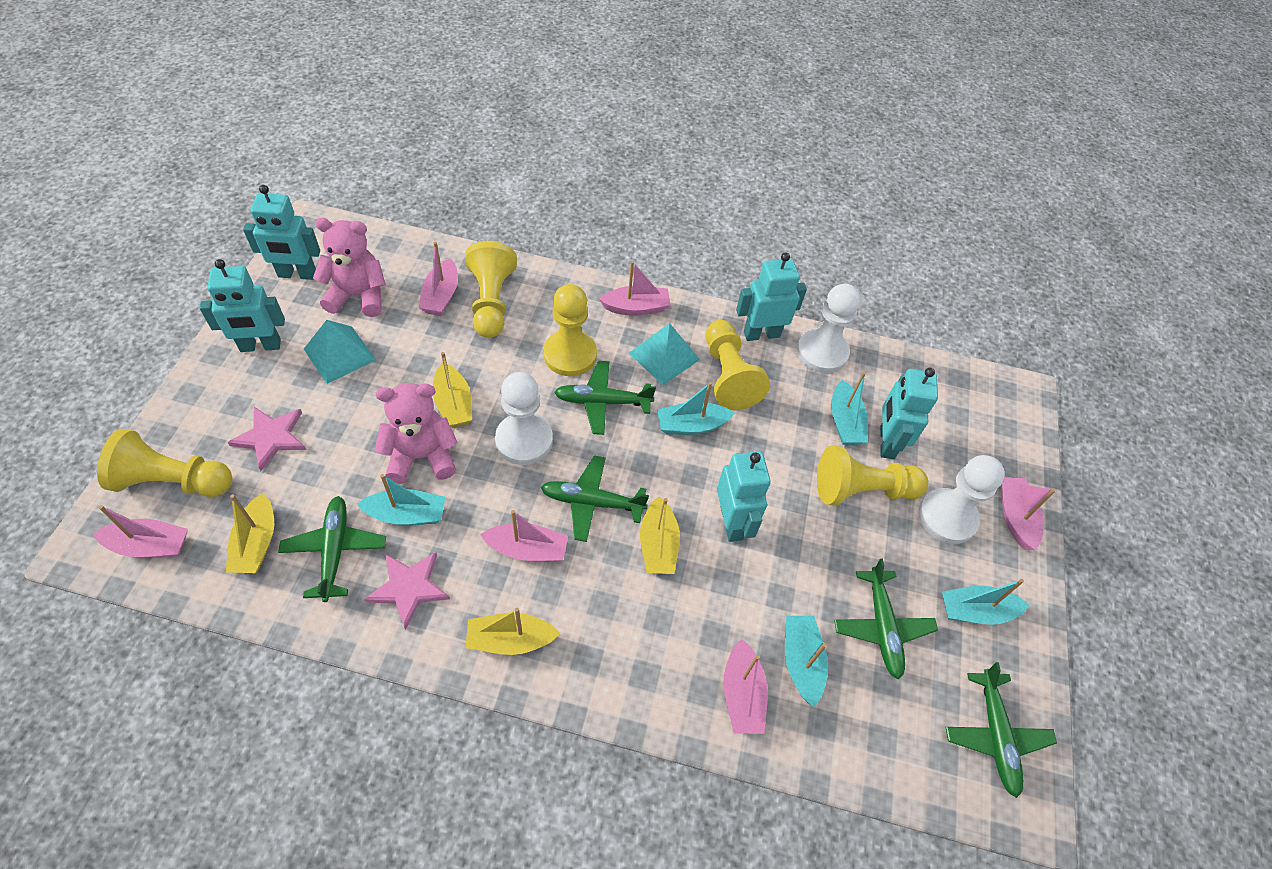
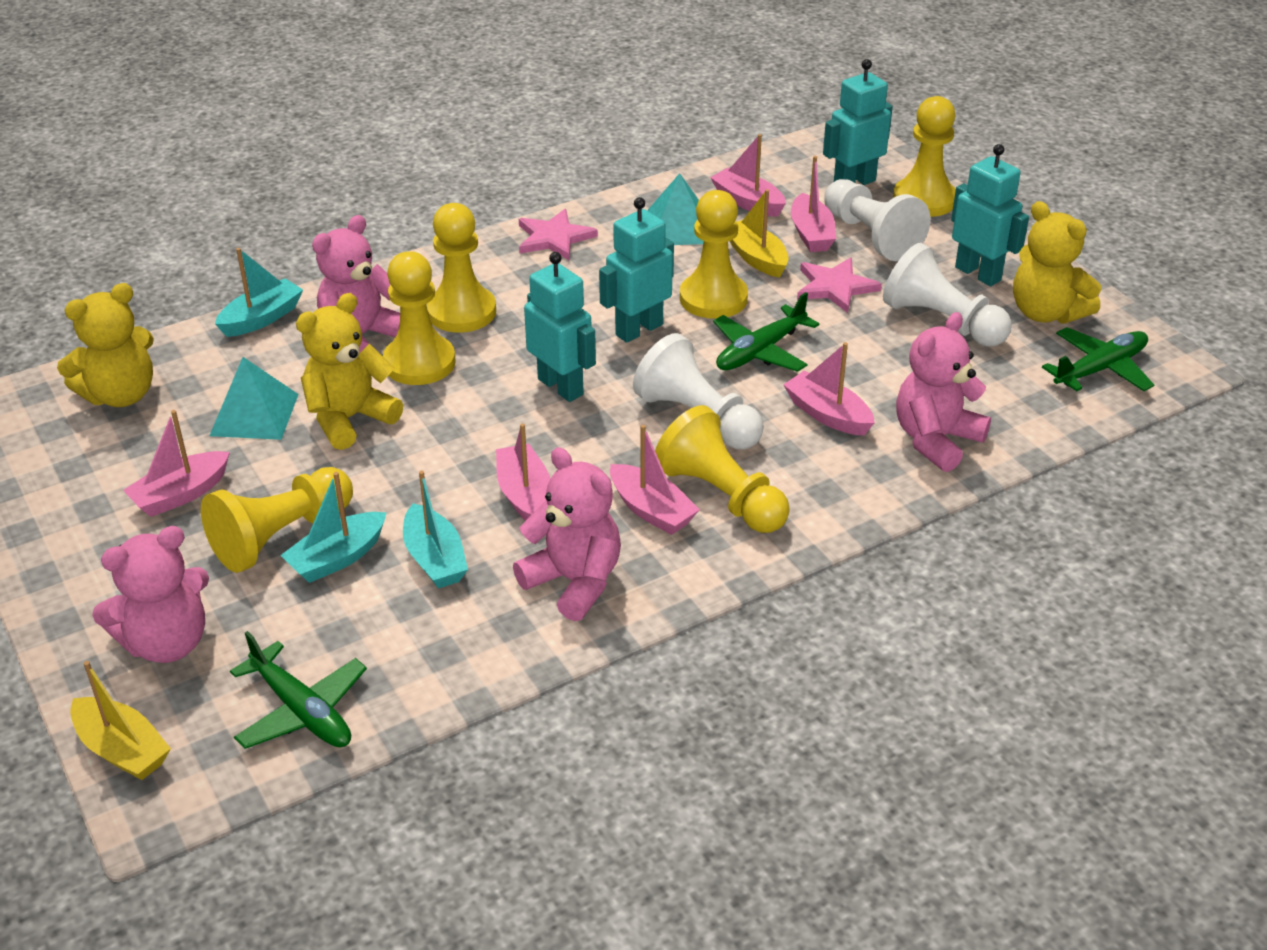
green plane: 5 -> 3
pink teddy bear: 2 -> 4
turquoise boat: 5 -> 3
turquoise robot: 5 -> 4
yellow boat: 4 -> 2
yellow pawn: 5 -> 6
yellow teddy bear: 0 -> 3

